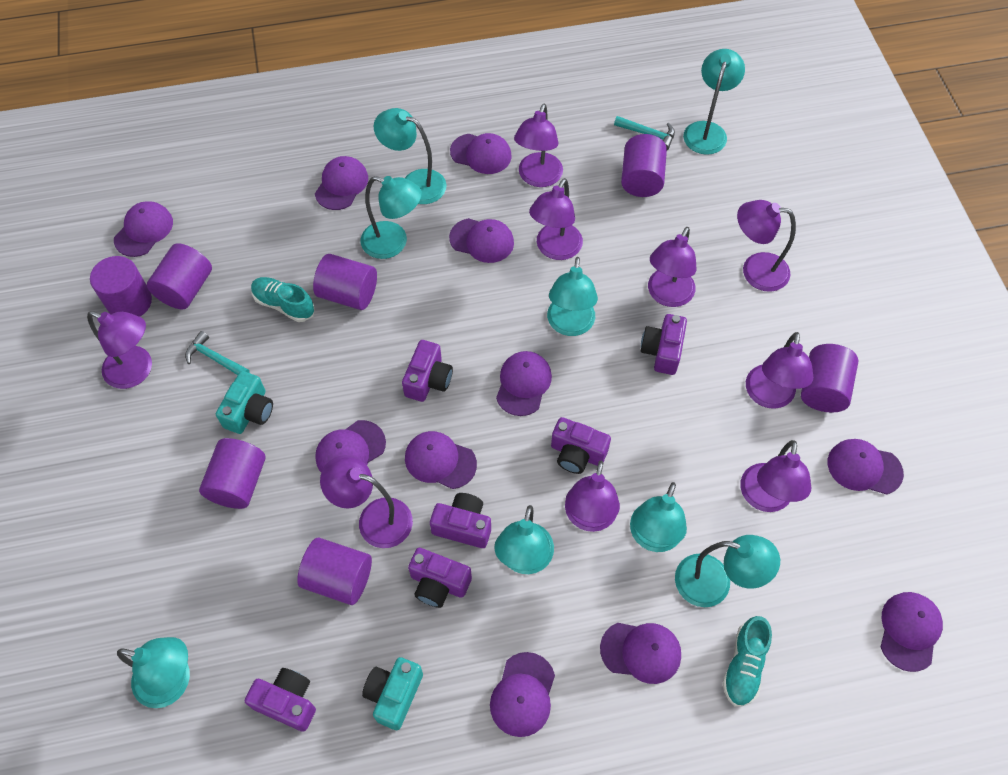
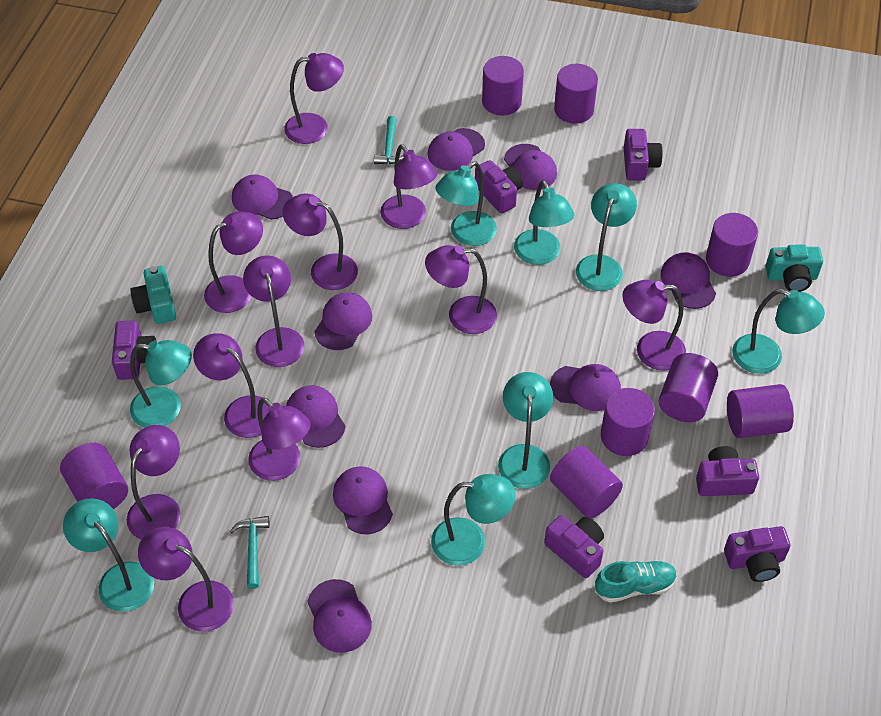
purple cap: 11 -> 9
purple cylinder: 7 -> 8
purple lamp: 9 -> 11
turquoise shoe: 2 -> 1

